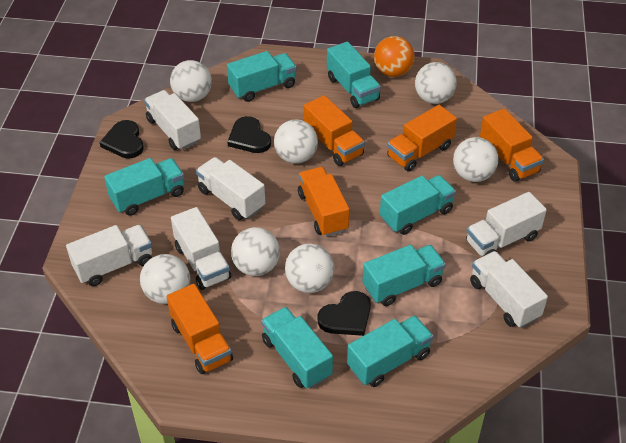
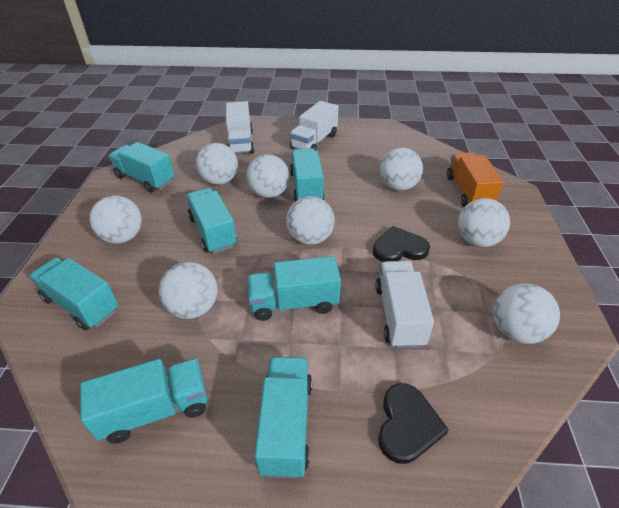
black heart: 3 -> 2
orange ball: 1 -> 0
orange truck: 5 -> 1
white ball: 7 -> 8
white truck: 6 -> 3

